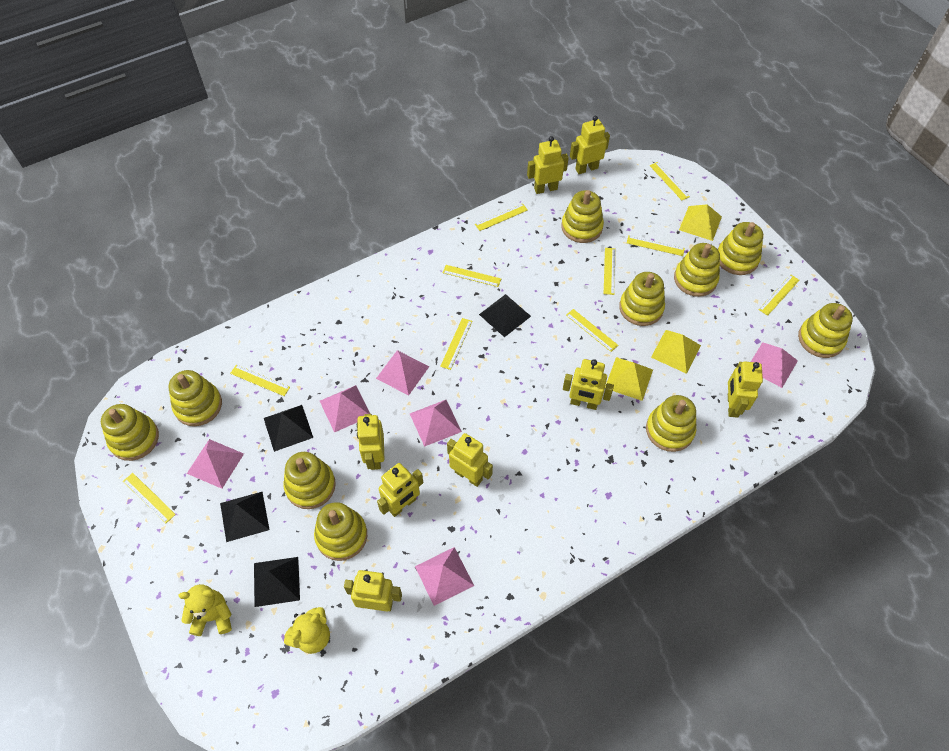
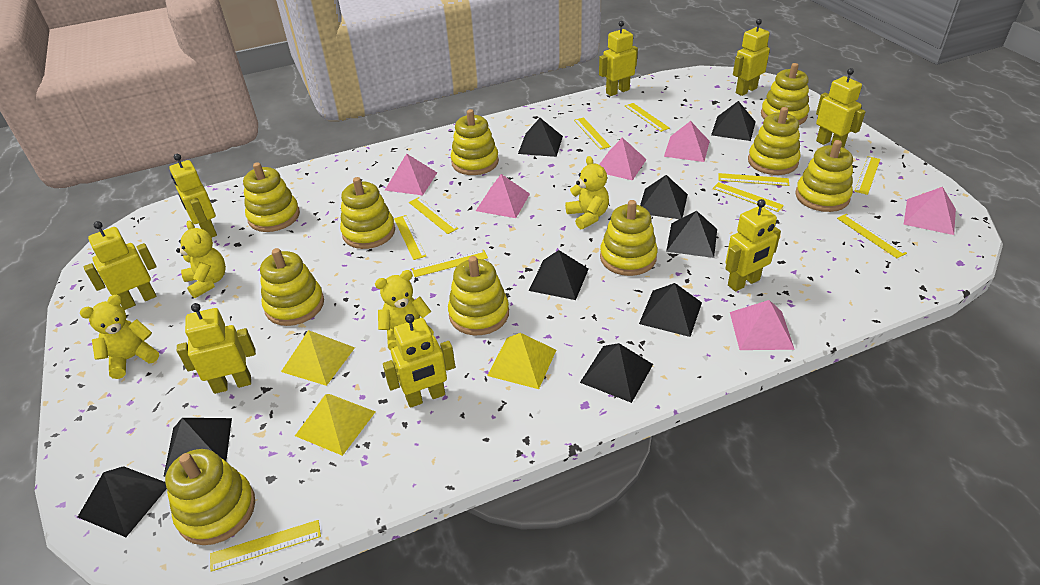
black pyramid: 4 -> 9
yellow teddy bear: 2 -> 4

